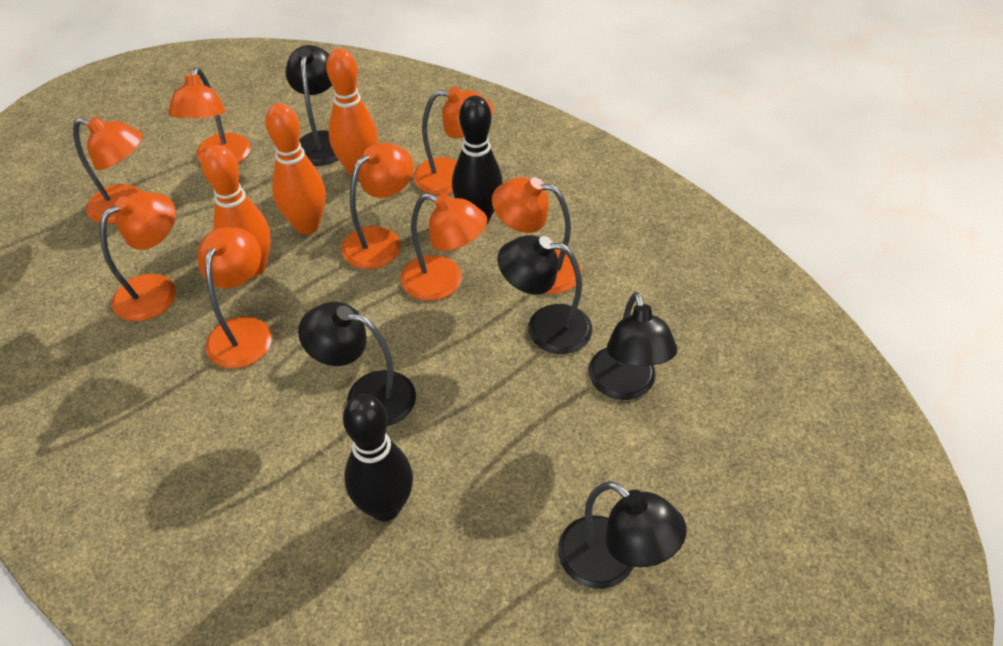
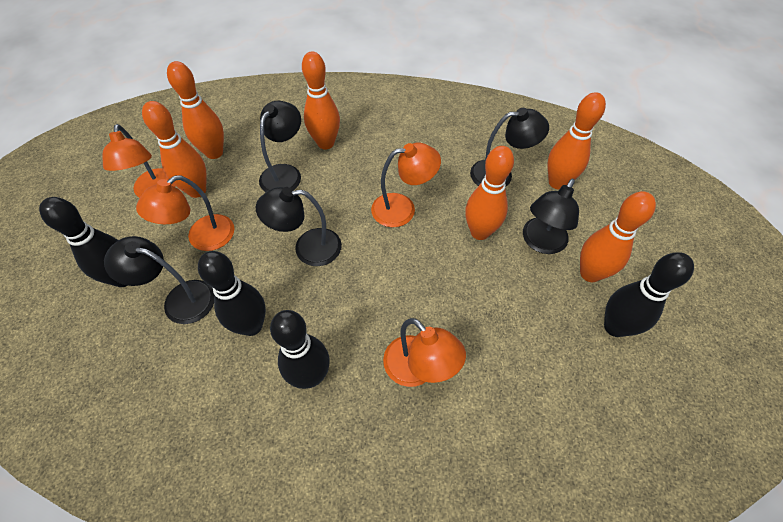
black bowling pin: 2 -> 4
orange bowling pin: 3 -> 6
orange lamp: 8 -> 4

